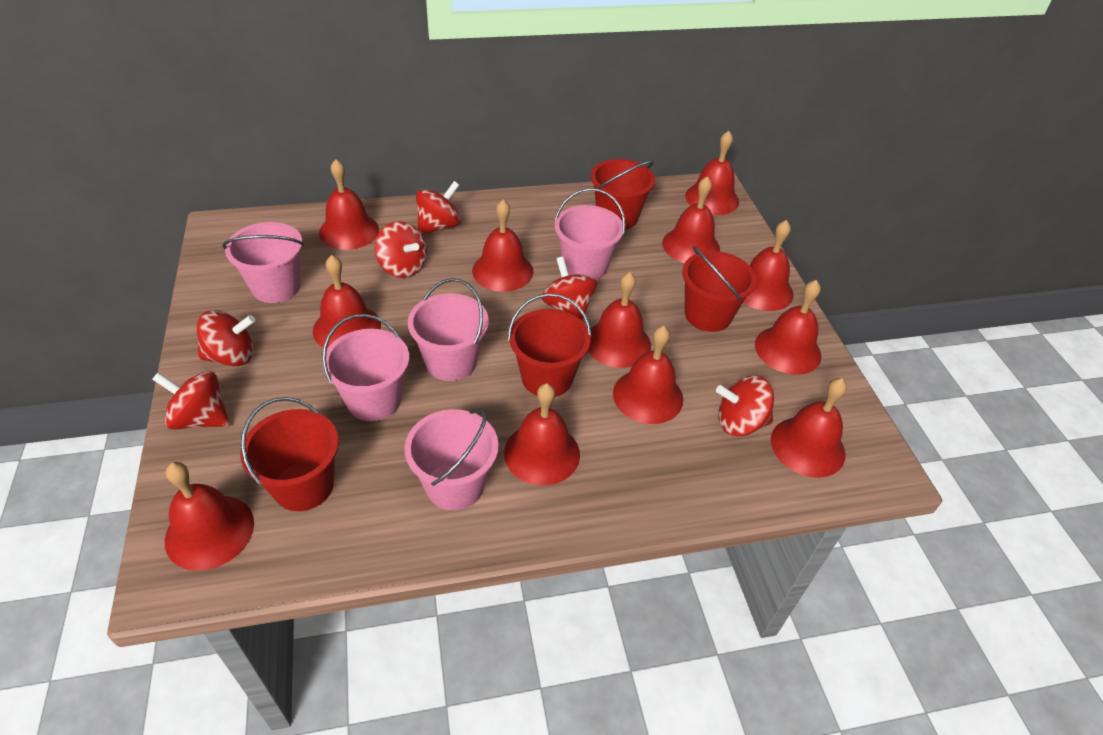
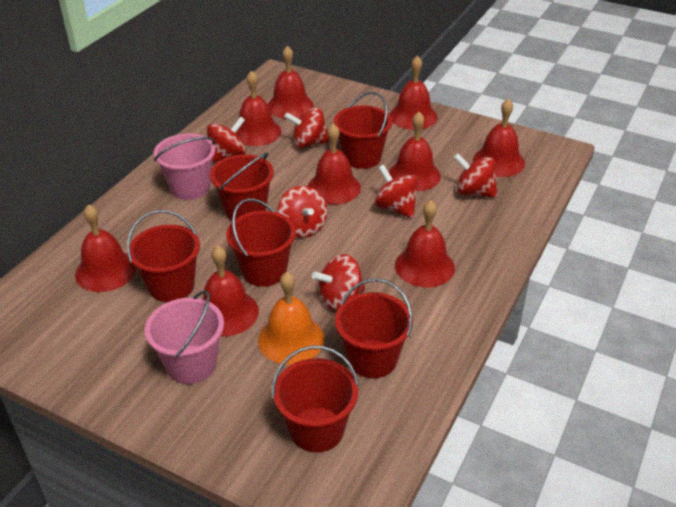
orange bell: 0 -> 1
pink bucket: 5 -> 2
red bell: 12 -> 9
red bucket: 4 -> 6

